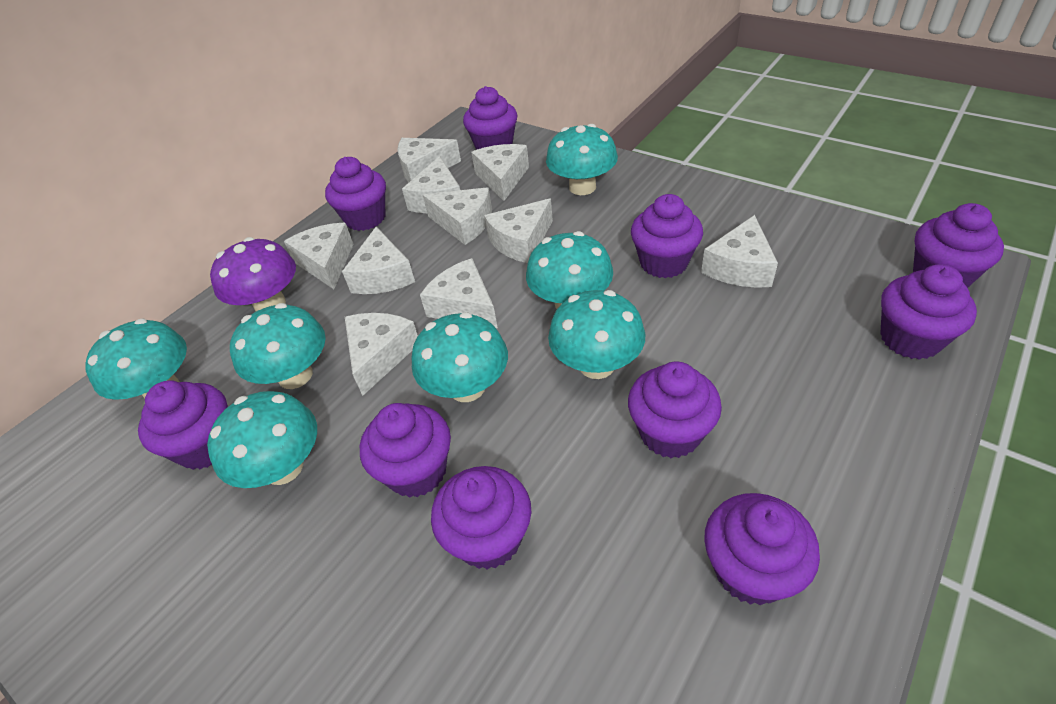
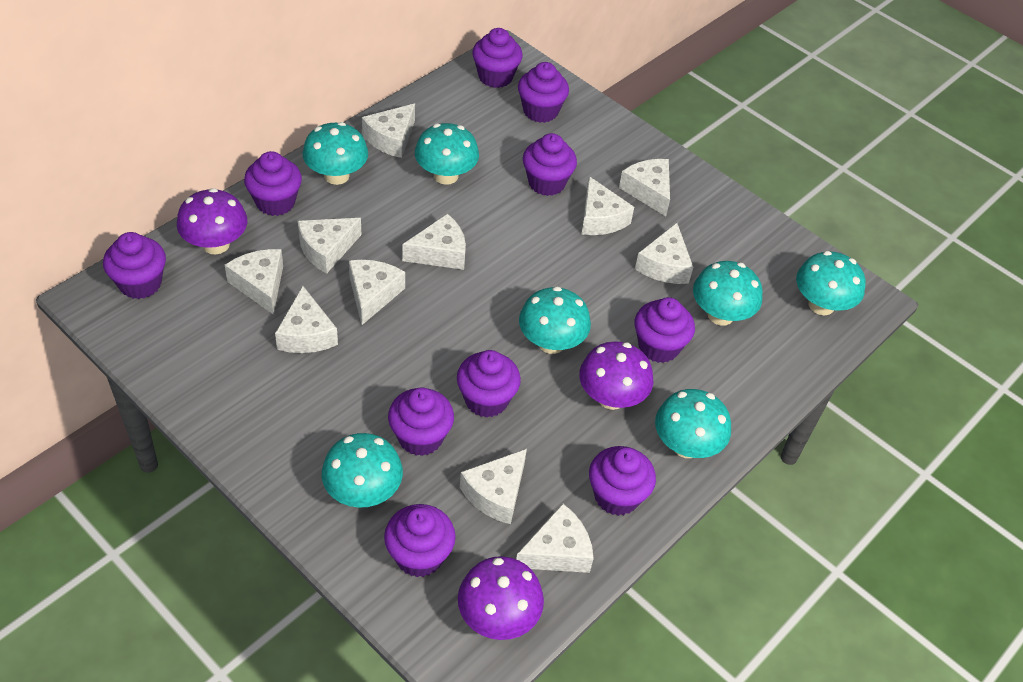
purple mushroom: 1 -> 3
white cheese: 10 -> 11

